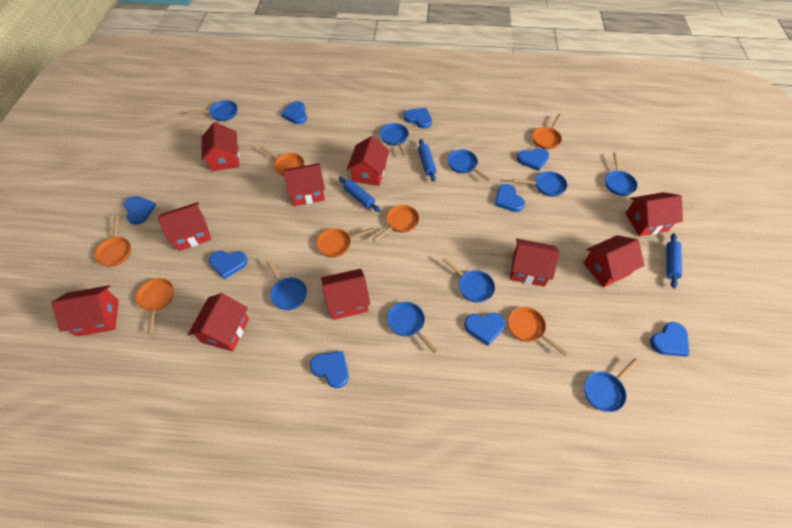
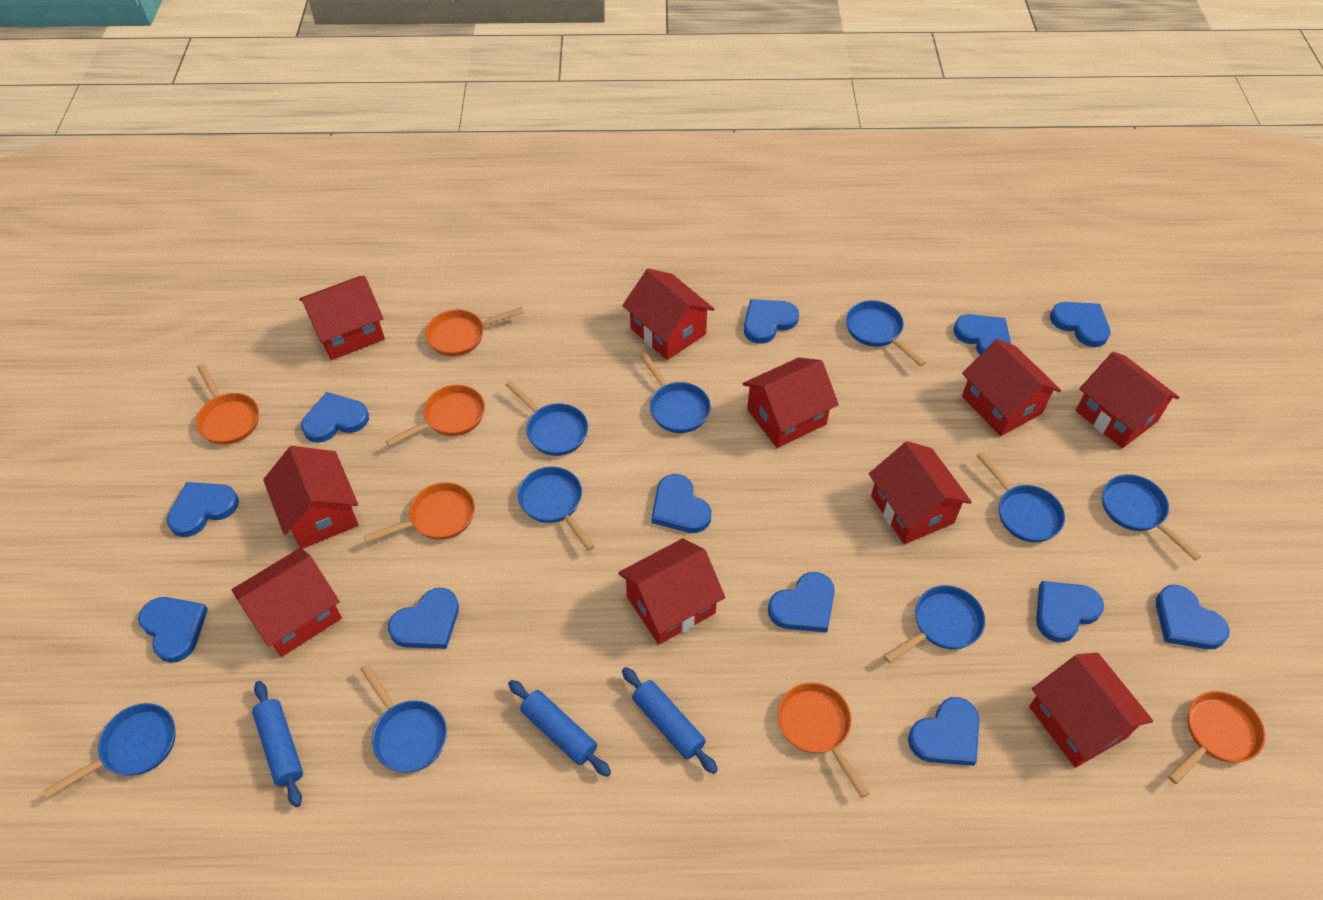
blue heart: 9 -> 12
orange pan: 7 -> 6

